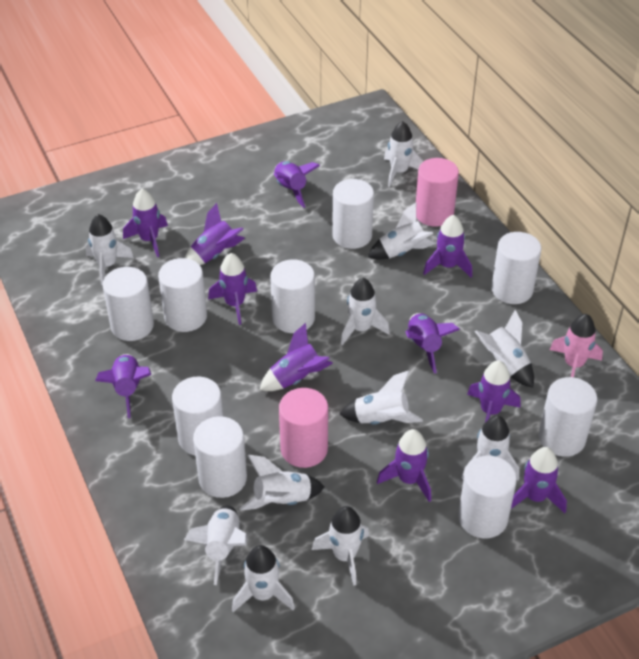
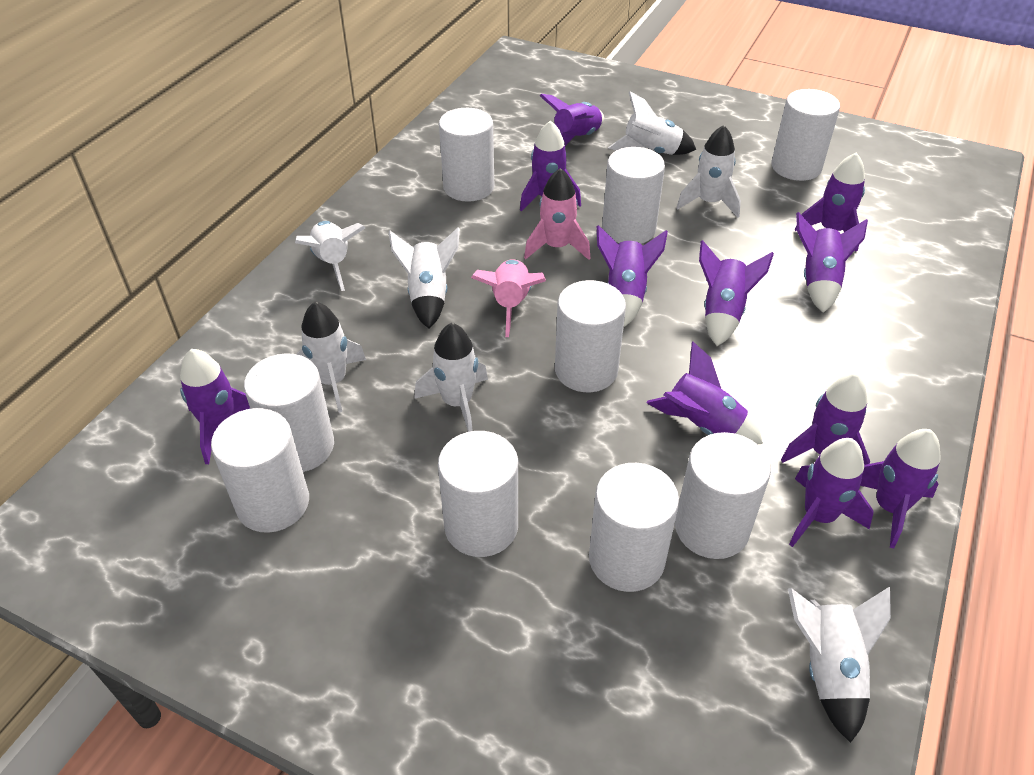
pink cylinder: 2 -> 0
pink rocket: 1 -> 2
white rocket: 11 -> 7

